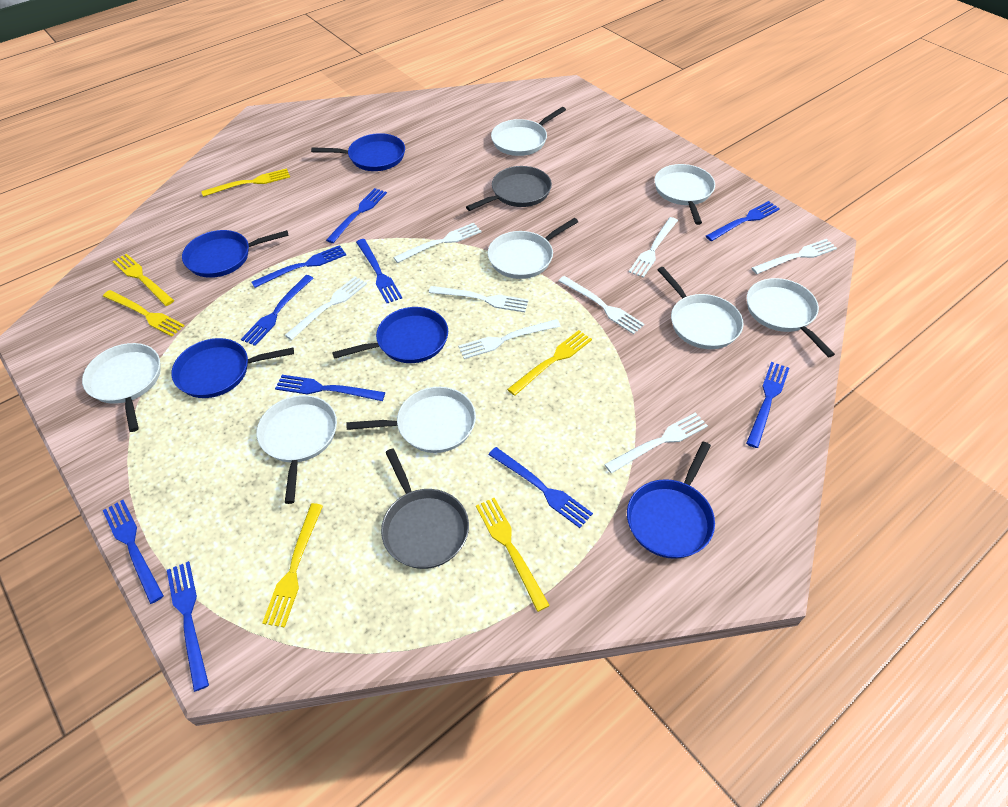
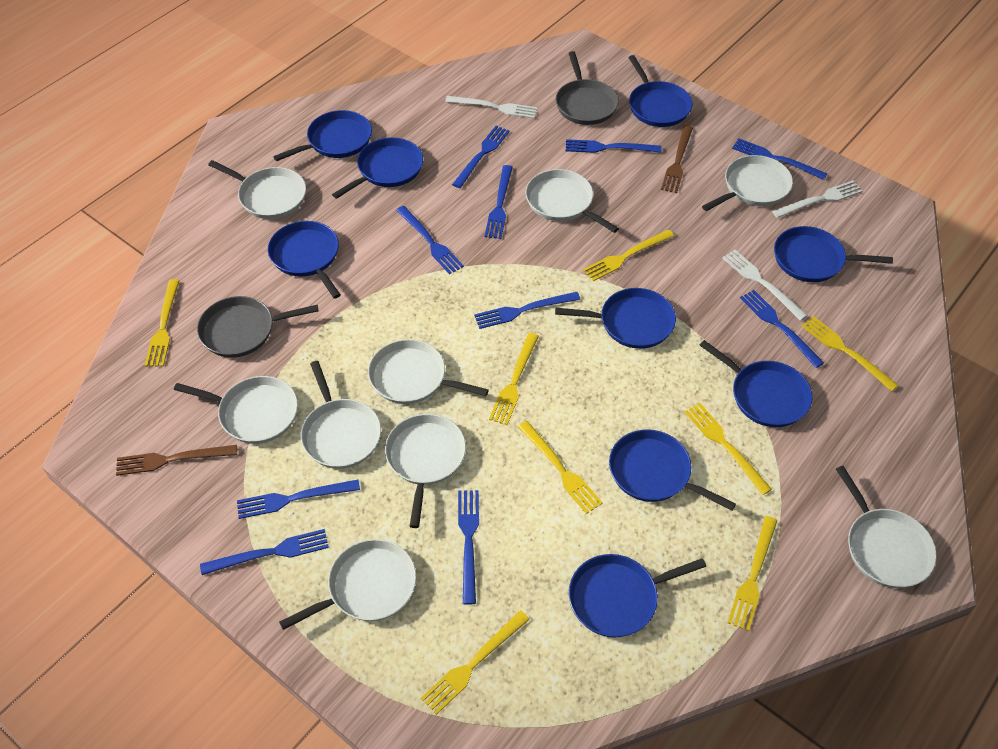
blue pan: 5 -> 9
brown fork: 0 -> 2
white fork: 8 -> 3
white pan: 8 -> 9
yellow fork: 6 -> 8

